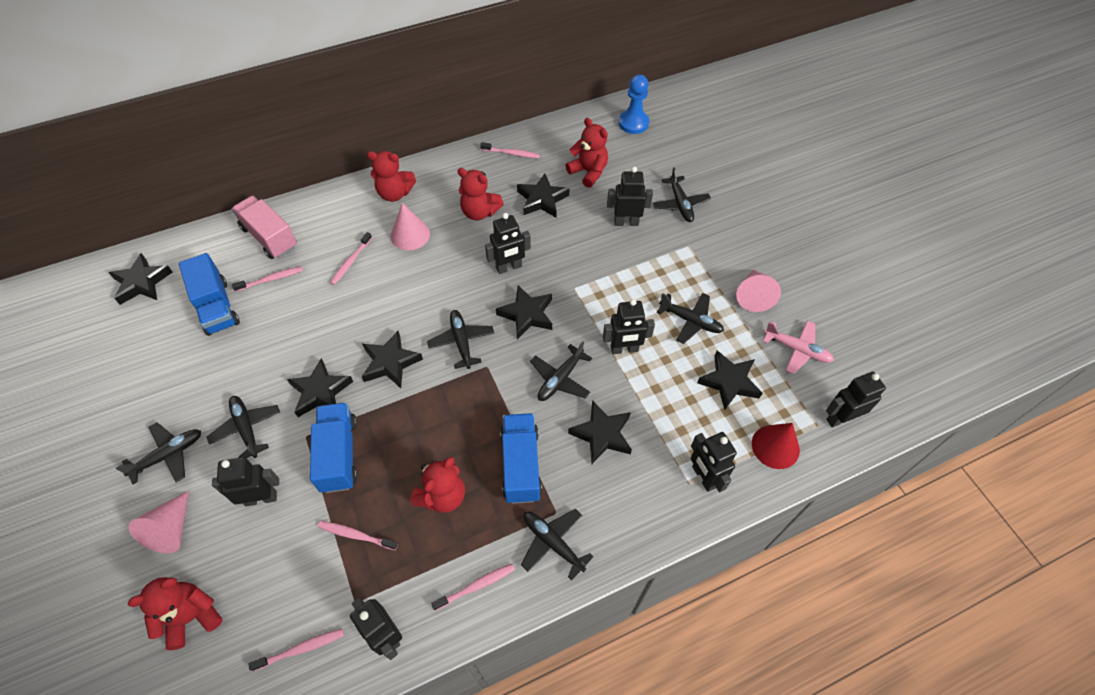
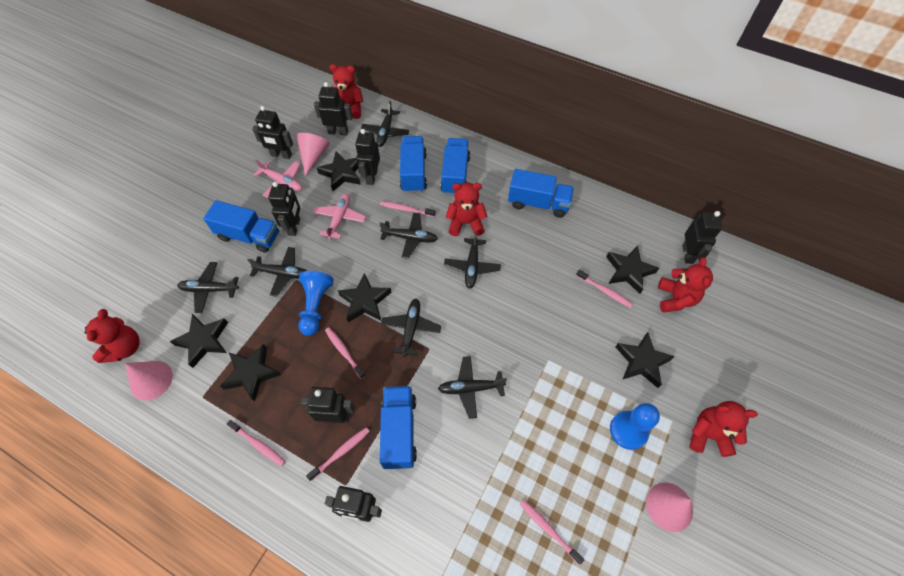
black star: 7 -> 6
blue pawn: 1 -> 2
blue truck: 3 -> 5
pink plane: 1 -> 2
pink truck: 1 -> 0
red cone: 1 -> 0

